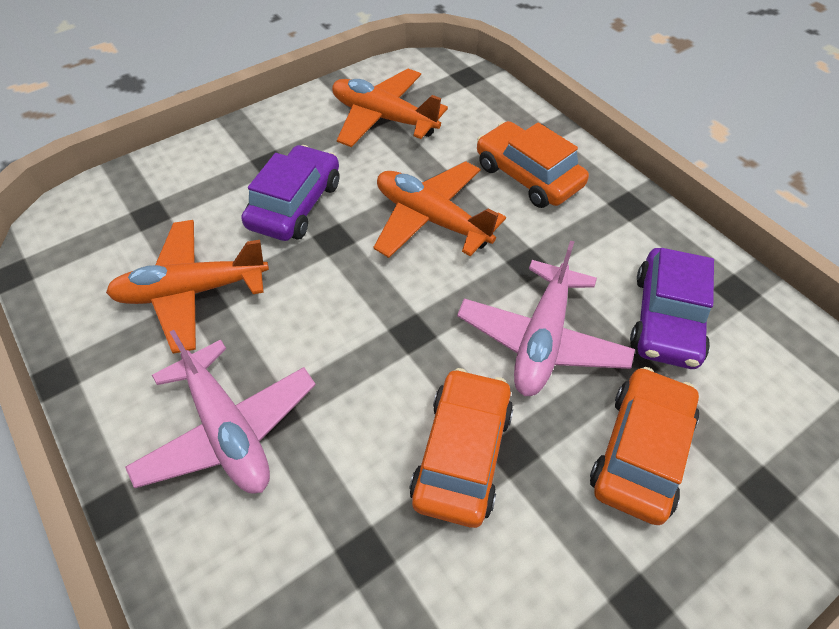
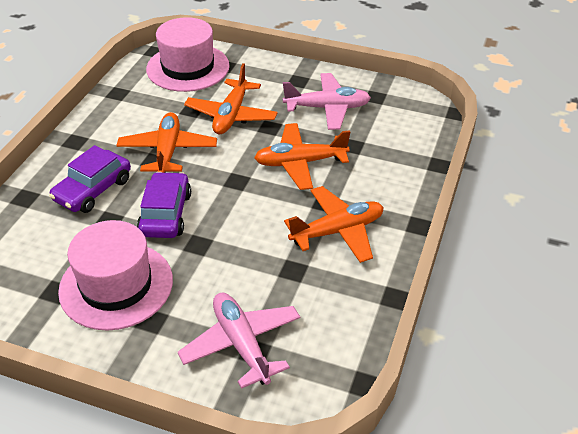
orange car: 3 -> 0
orange plane: 3 -> 4
pink hat: 0 -> 2

